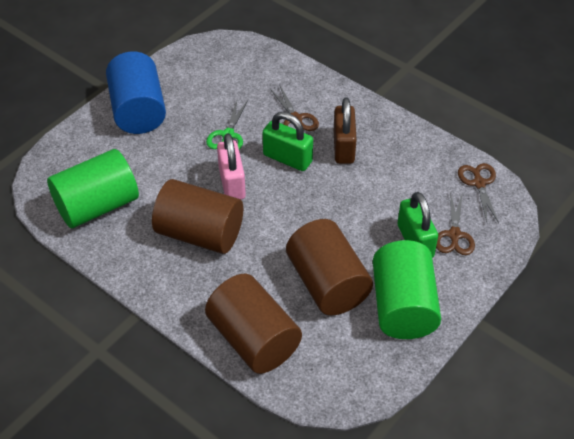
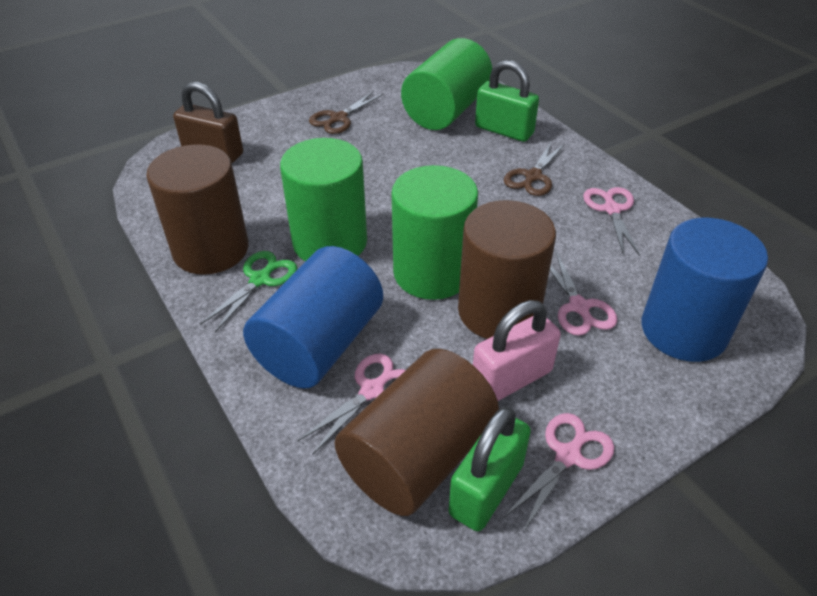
blue cylinder: 1 -> 2
brown scissors: 3 -> 2
green cylinder: 2 -> 3
pink scissors: 0 -> 4

